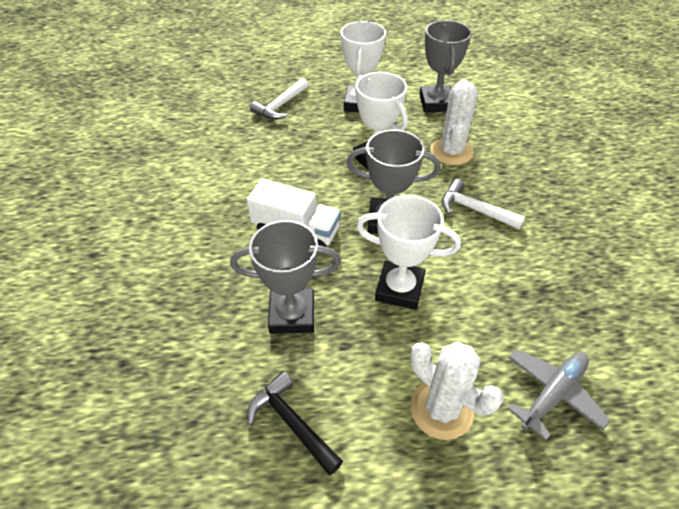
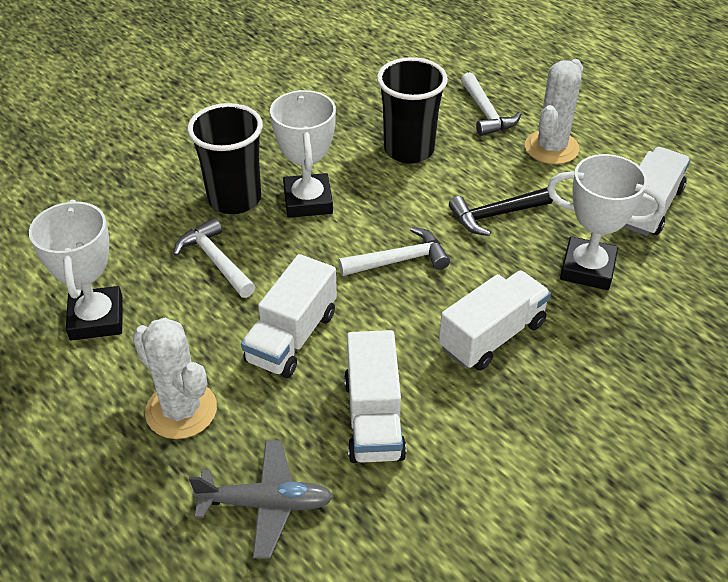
black cup: 0 -> 2
grey trophy: 3 -> 0
white hammer: 2 -> 3
white truck: 1 -> 4

